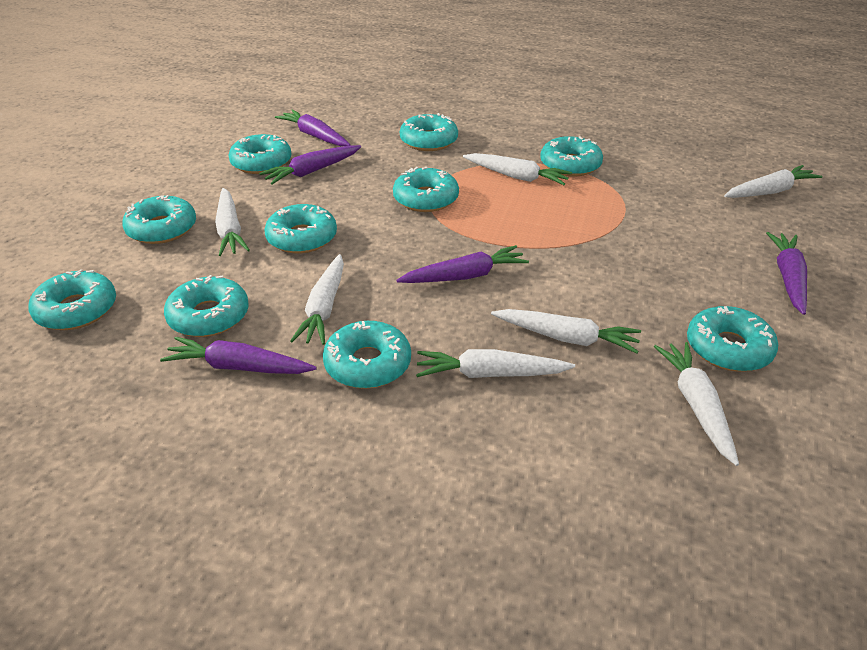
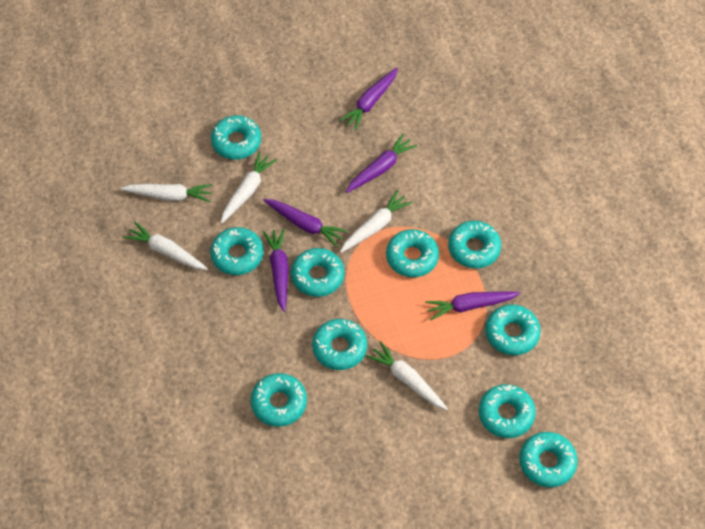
white carrot: 7 -> 5

